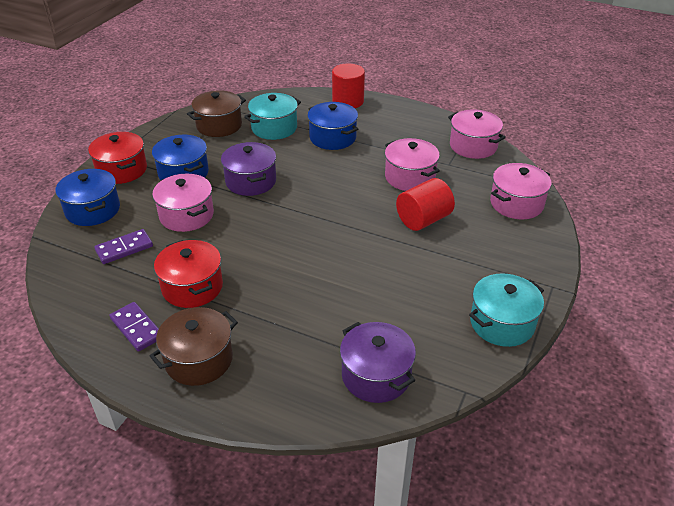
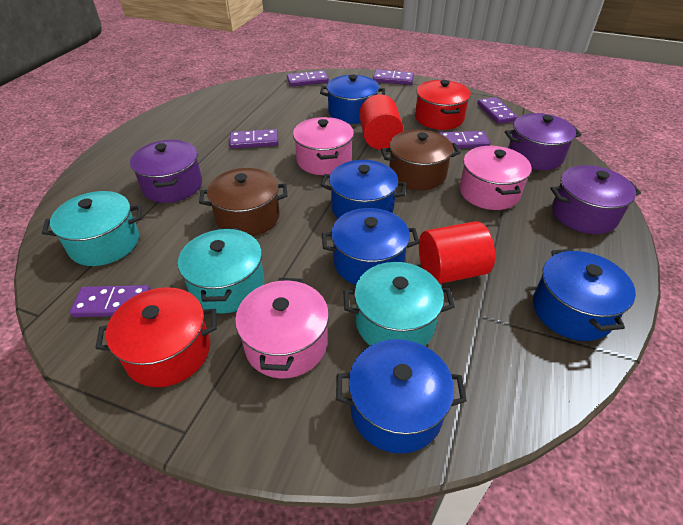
blue pot: 3 -> 5
pink pot: 4 -> 3
purple domino: 2 -> 6
purple pot: 2 -> 3
turquoise pot: 2 -> 3

